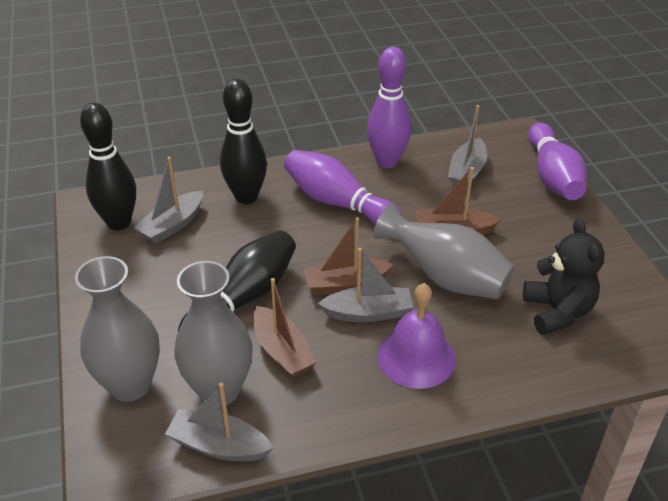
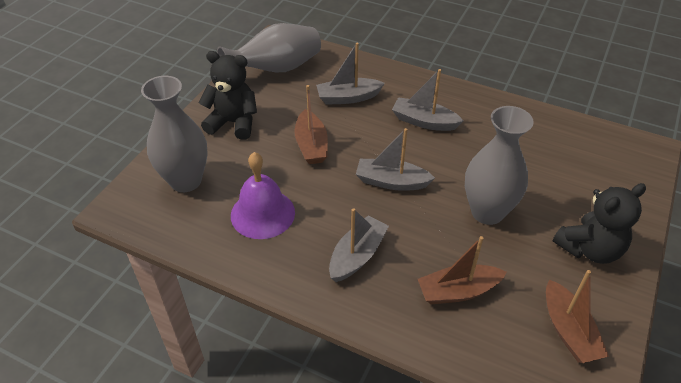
black bowling pin: 3 -> 0
black teddy bear: 1 -> 2
purple bowling pin: 3 -> 0

